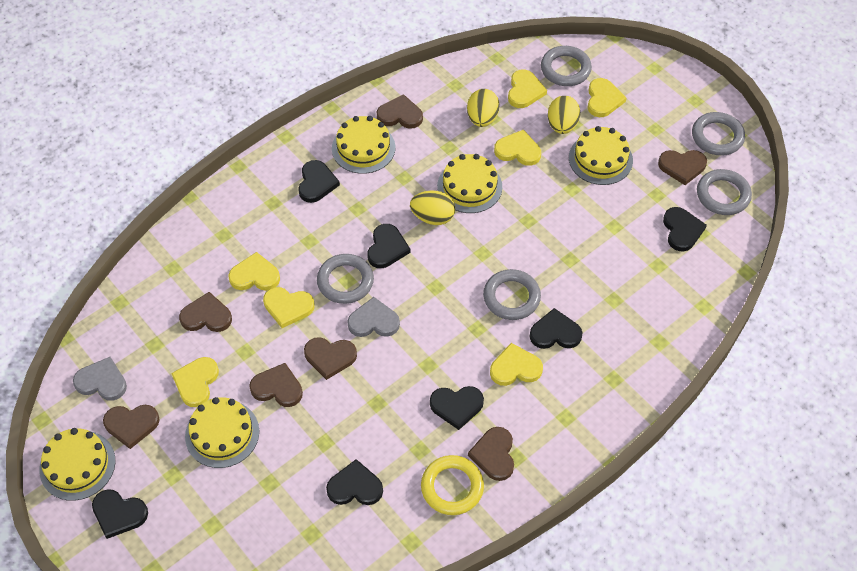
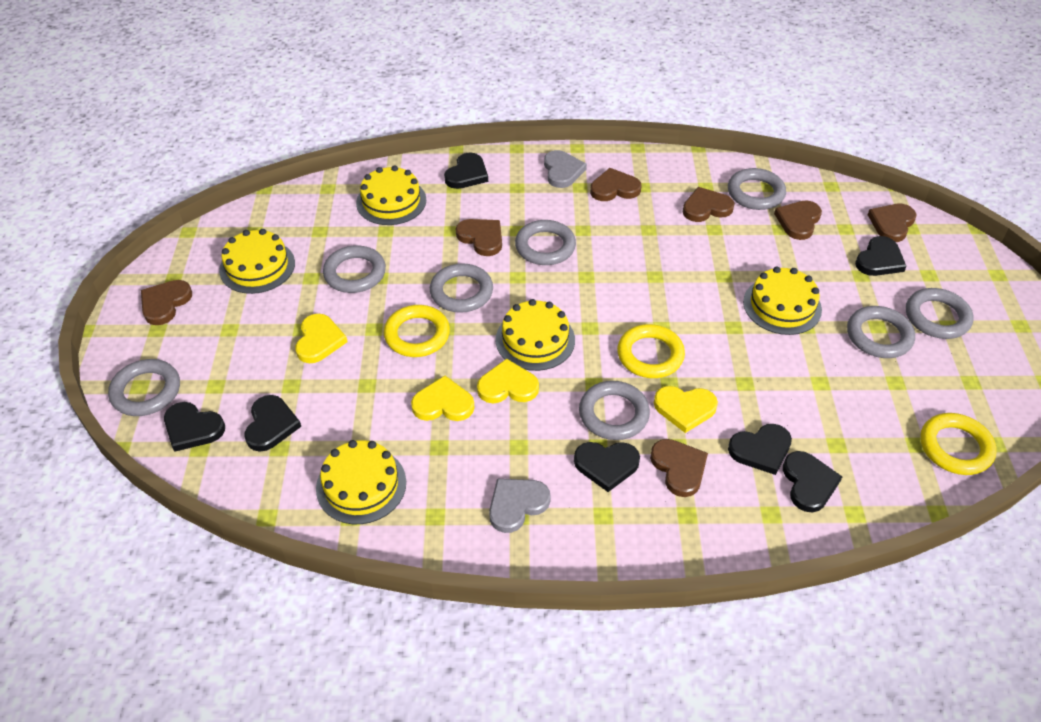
grey ring: 5 -> 8
yellow egg: 3 -> 0
yellow heart: 7 -> 4
yellow ring: 1 -> 3

